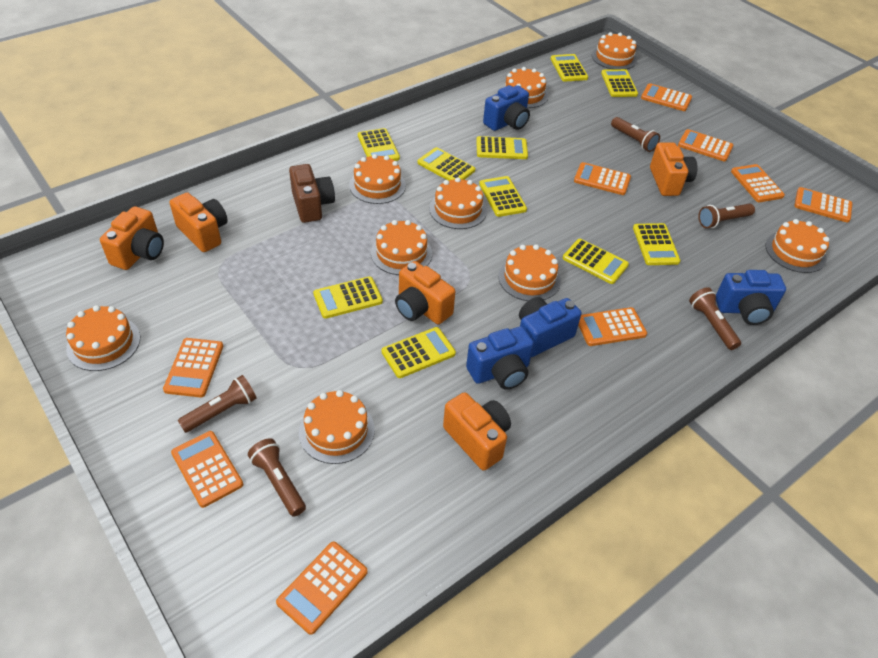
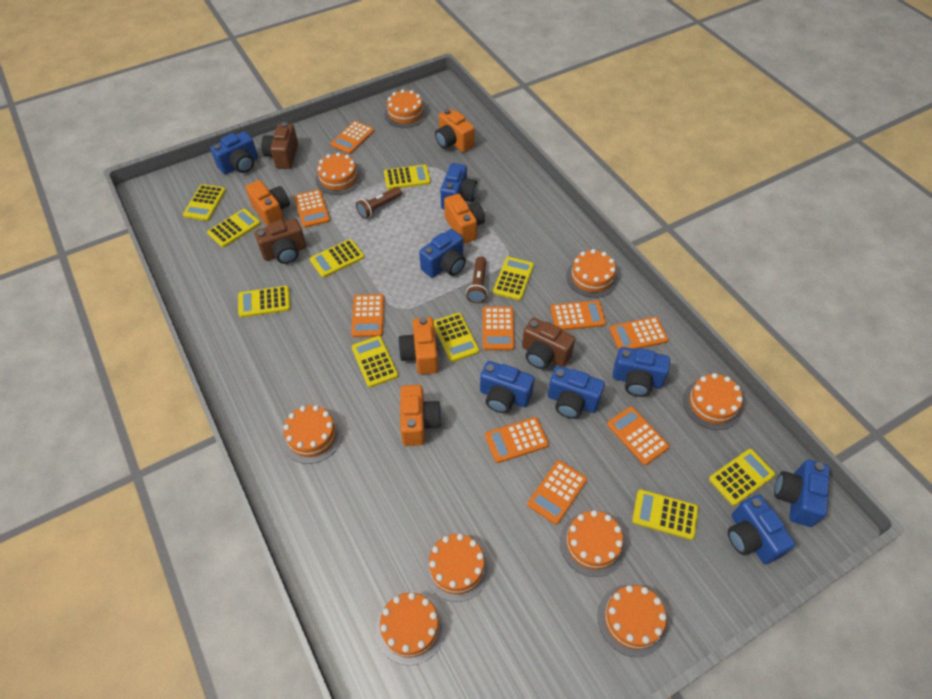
blue camera: 4 -> 8
brown camera: 1 -> 3
brown flashlight: 5 -> 2

